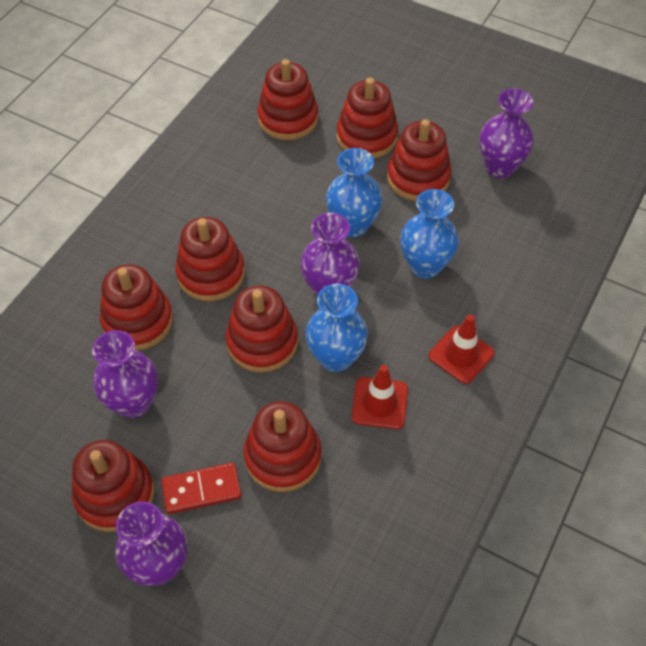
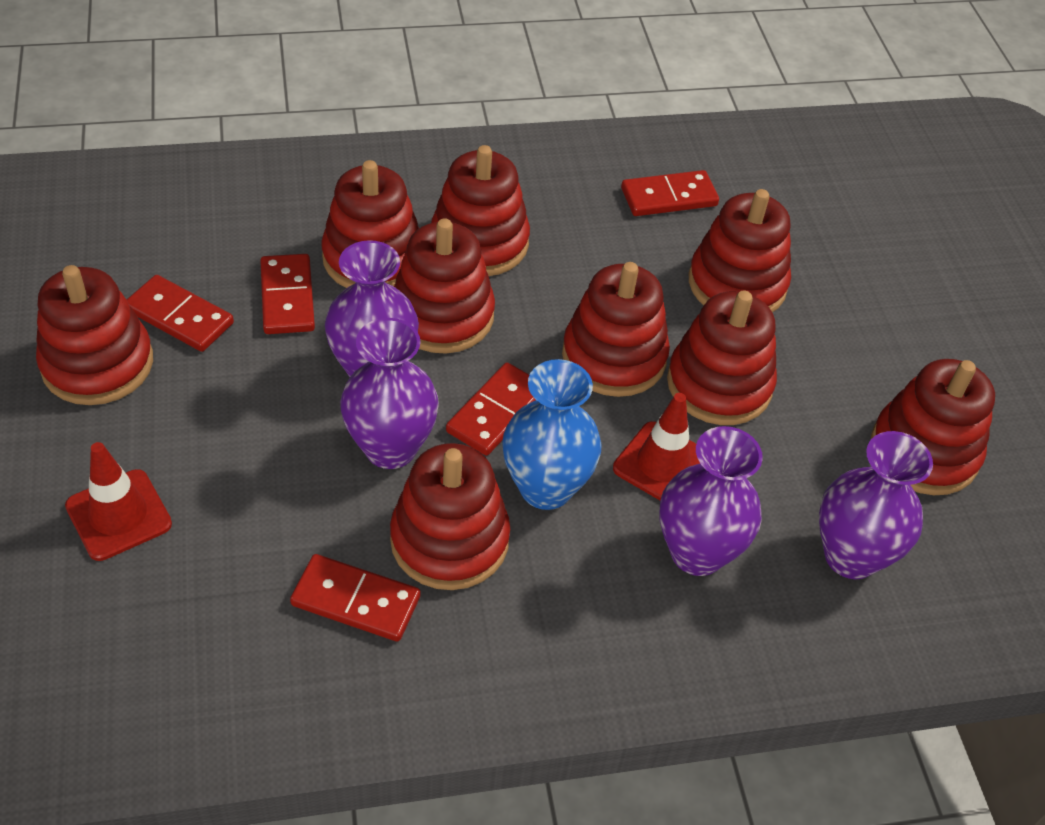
blue vase: 3 -> 1
red domino: 1 -> 5
red stacking toy: 8 -> 9

